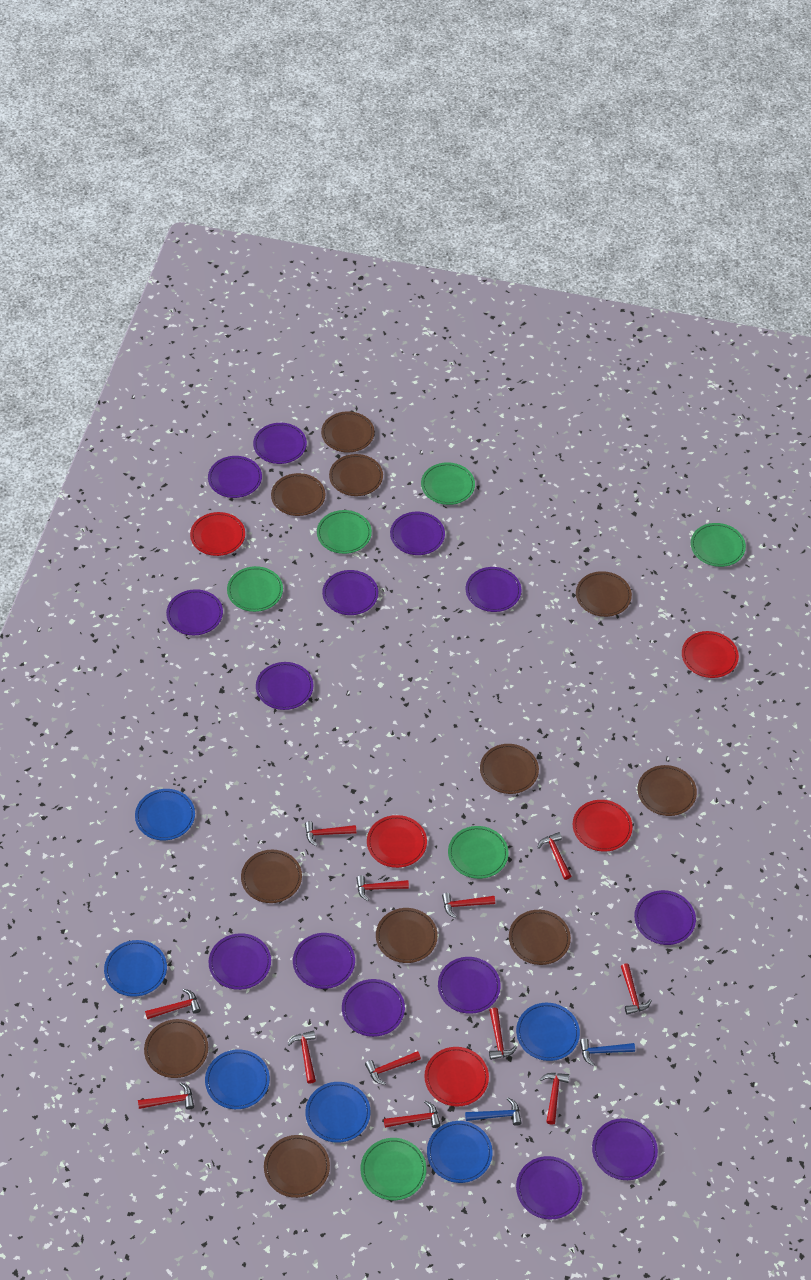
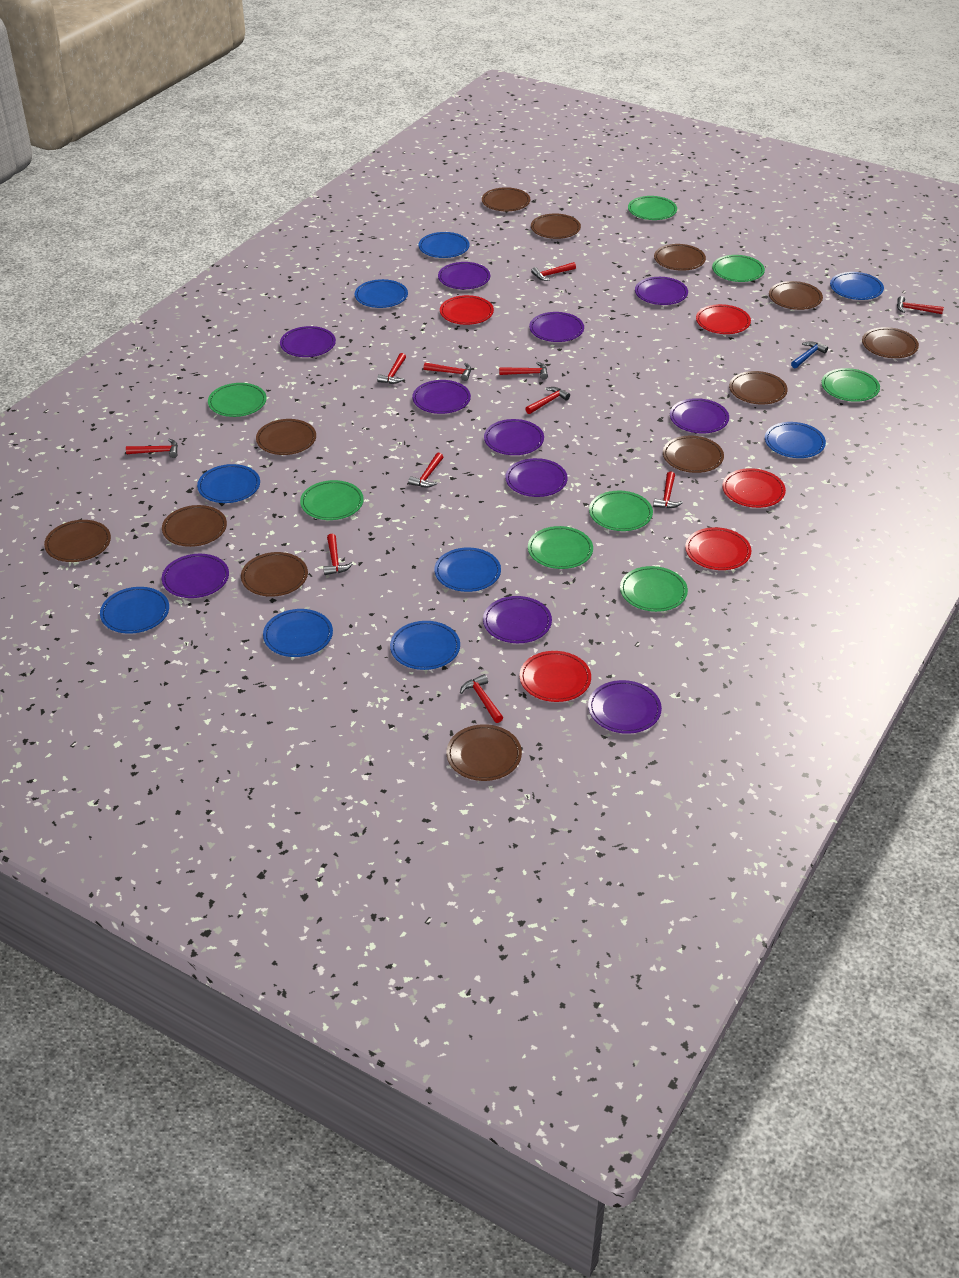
blue hammer: 2 -> 1
blue plate: 6 -> 9
brown plate: 11 -> 12
green plate: 6 -> 8
purple plate: 14 -> 11
red hammer: 12 -> 11

